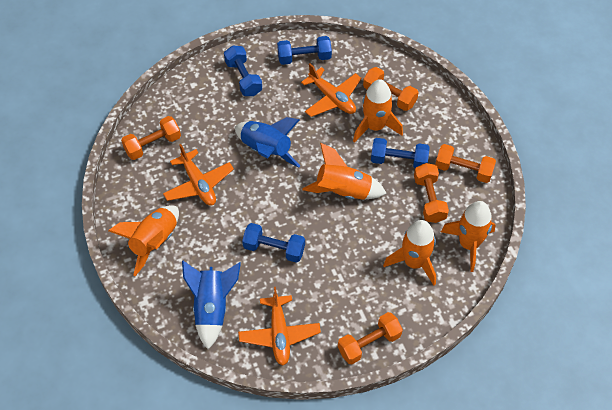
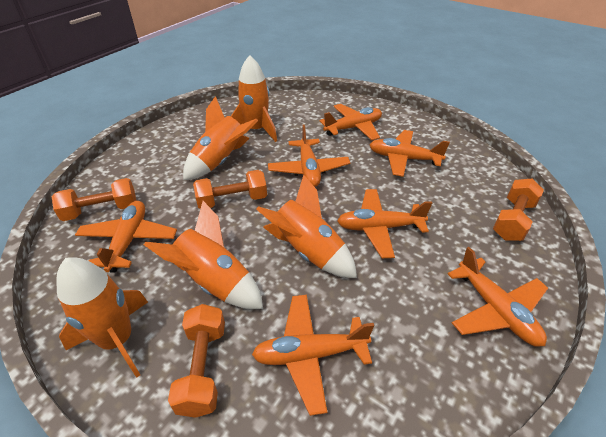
blue dumbbell: 4 -> 0
blue rocket: 2 -> 0
orange dumbbell: 5 -> 4
orange plane: 3 -> 7

